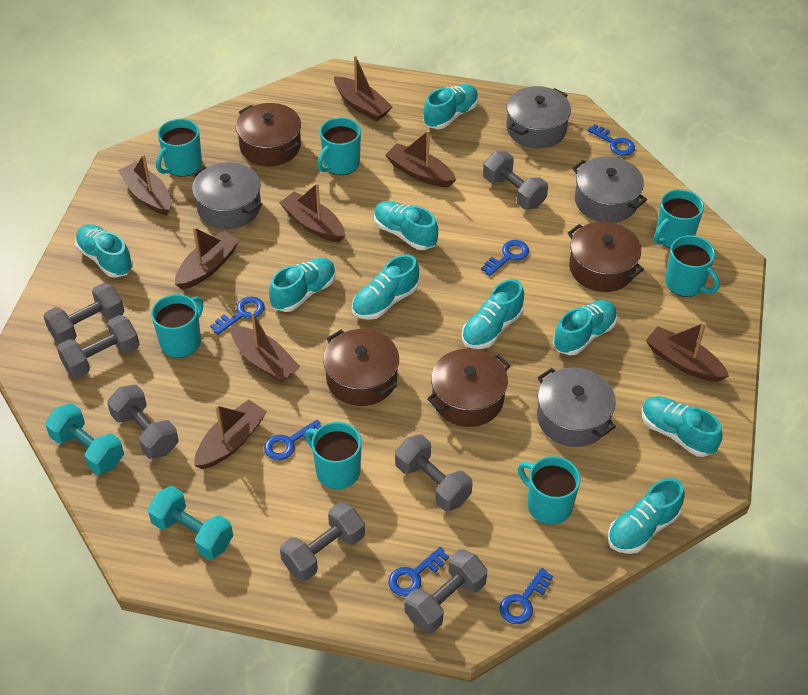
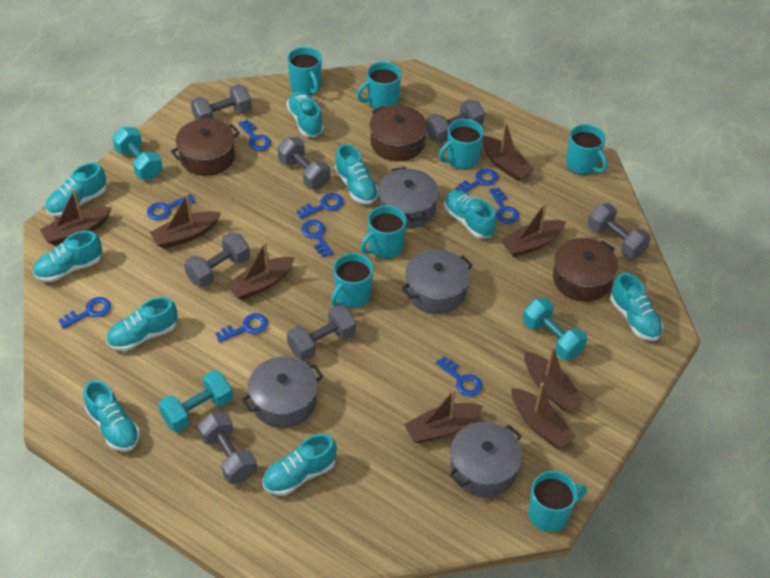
blue key: 6 -> 9
brown pot: 4 -> 3
turquoise dumbbell: 2 -> 3

